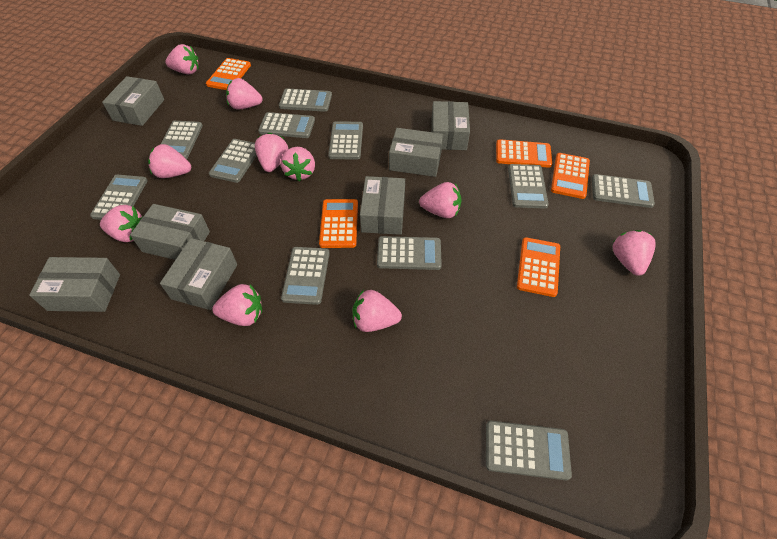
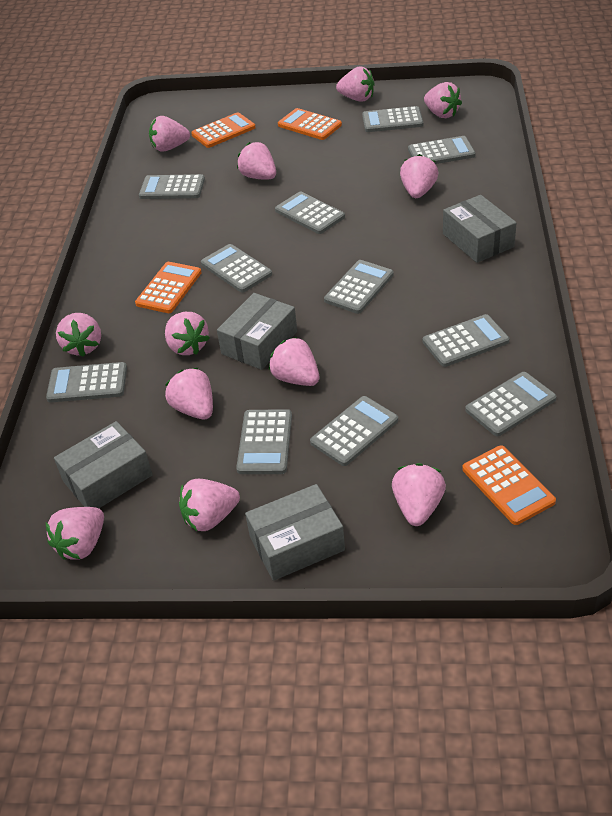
grey box: 7 -> 4
orange calculator: 5 -> 4
pink strawberry: 10 -> 12

